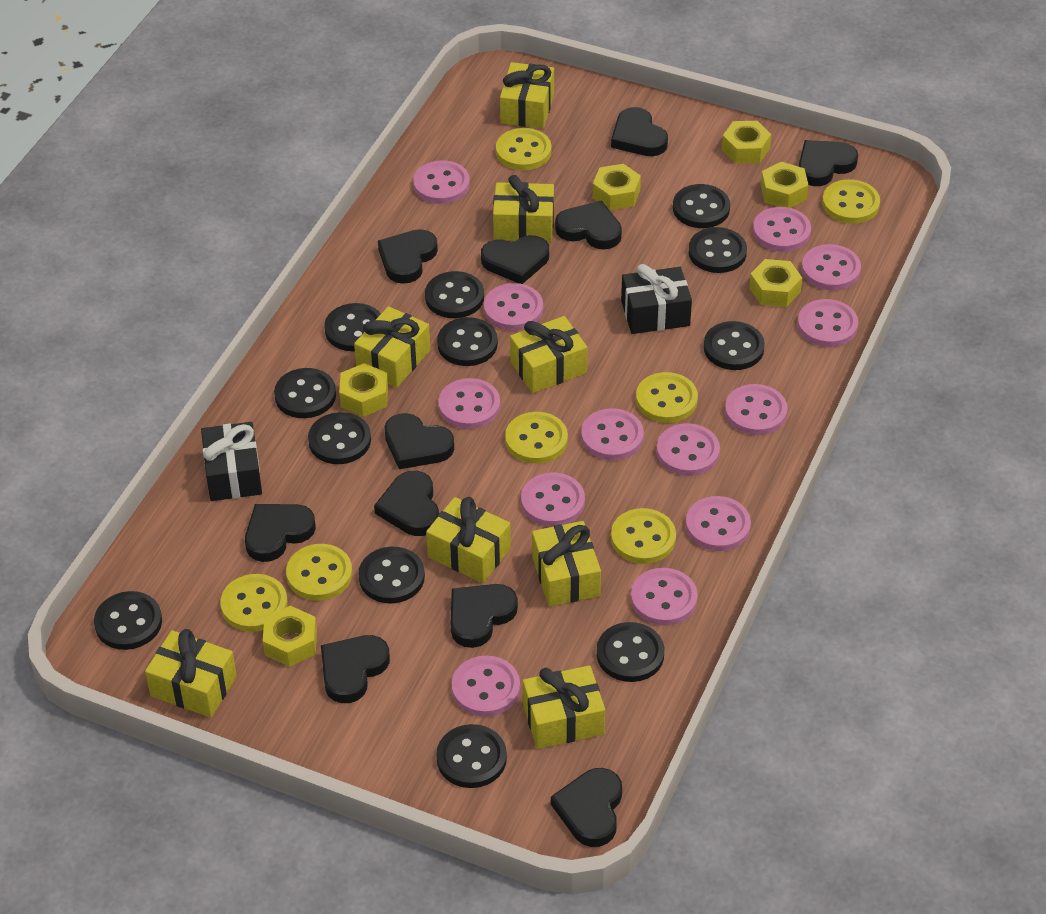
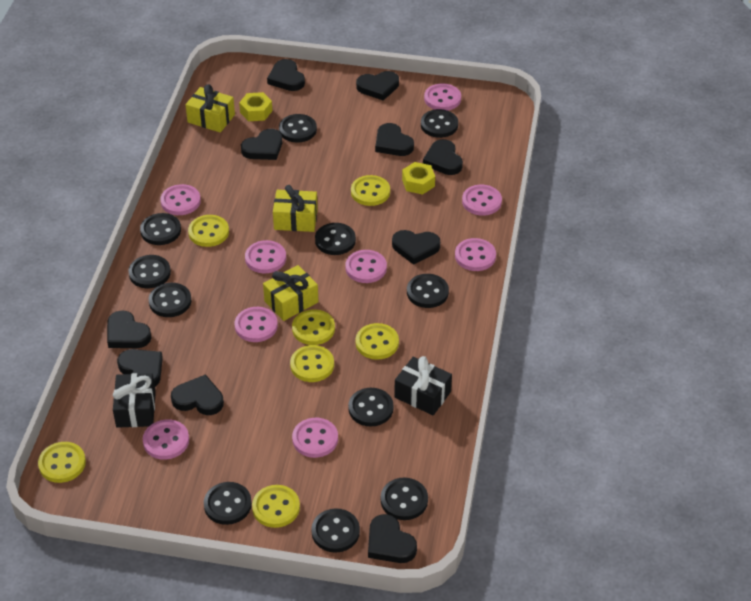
black button: 12 -> 11
black heart: 11 -> 10
pink button: 13 -> 9
yellow gift: 8 -> 3
yellow nut: 6 -> 2

